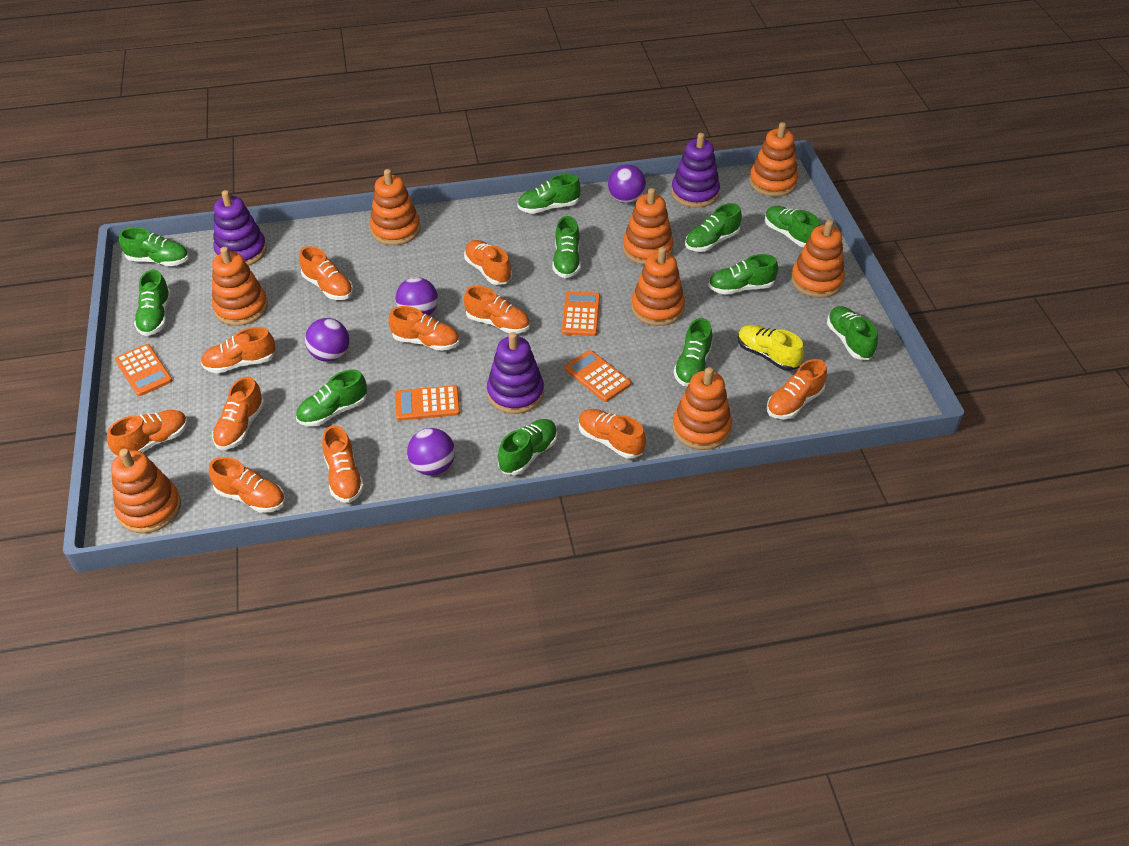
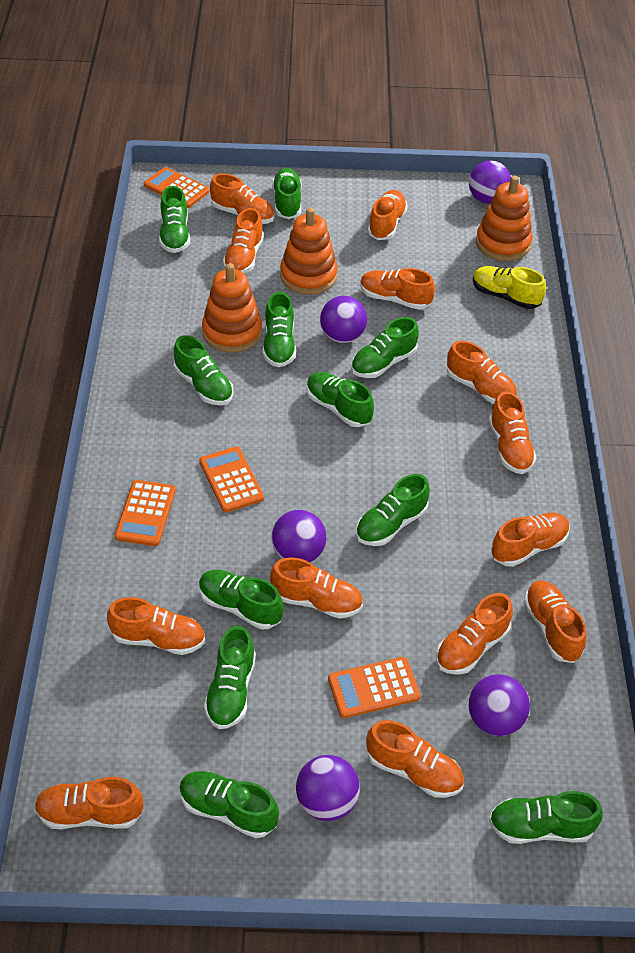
orange shoe: 11 -> 13
orange stacking toy: 8 -> 3
purple ball: 4 -> 5
purple stacking toy: 3 -> 0

